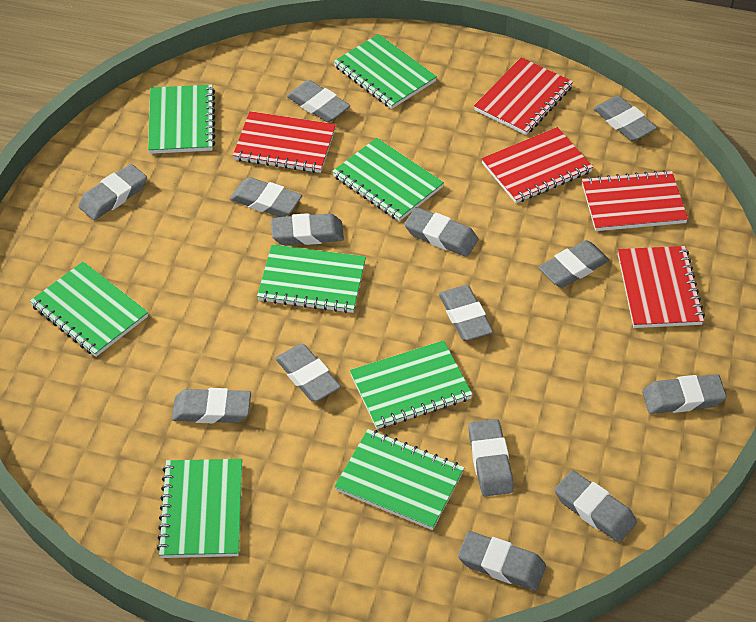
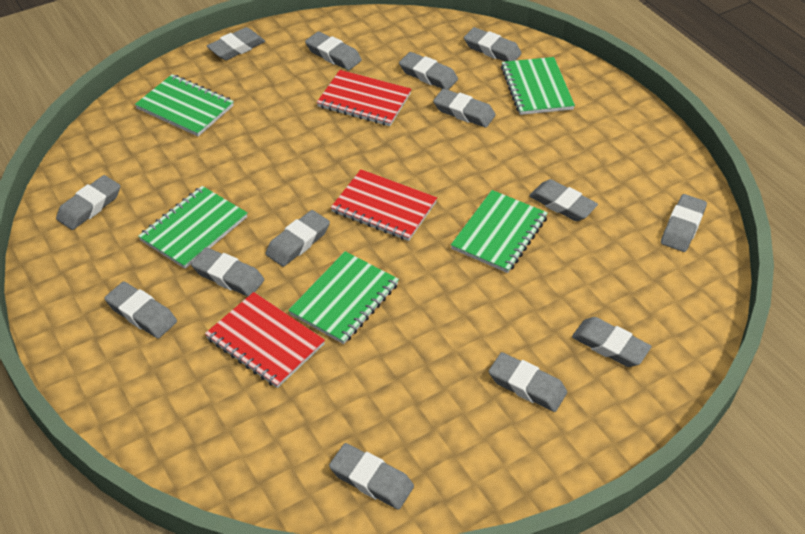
green notebook: 8 -> 5
red notebook: 5 -> 3

